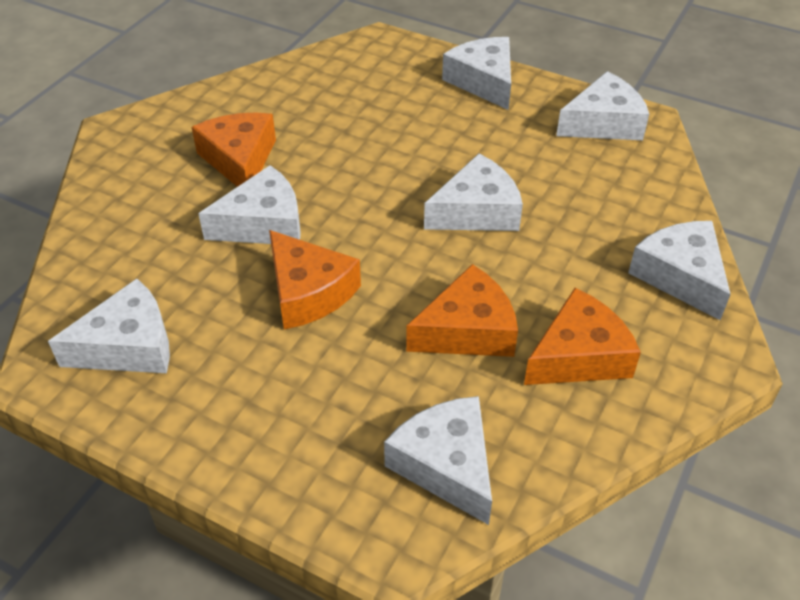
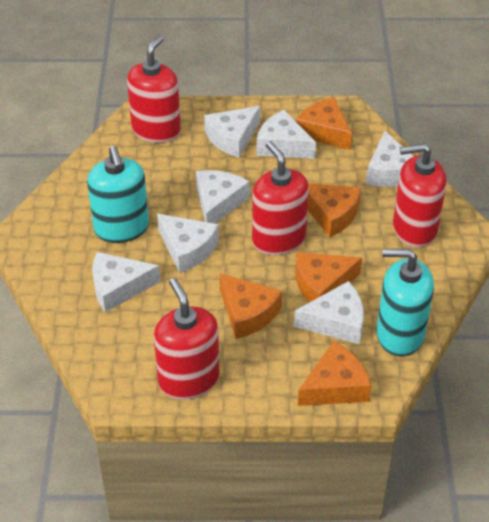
orange cheese: 4 -> 5
red soap dispenser: 0 -> 4
turquoise soap dispenser: 0 -> 2

